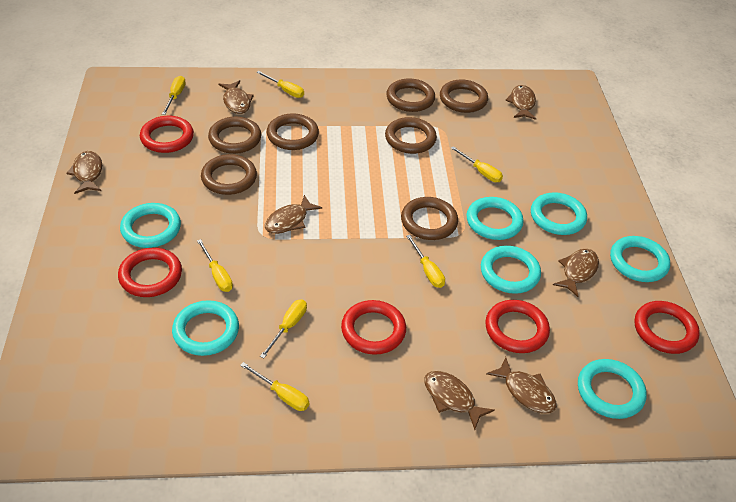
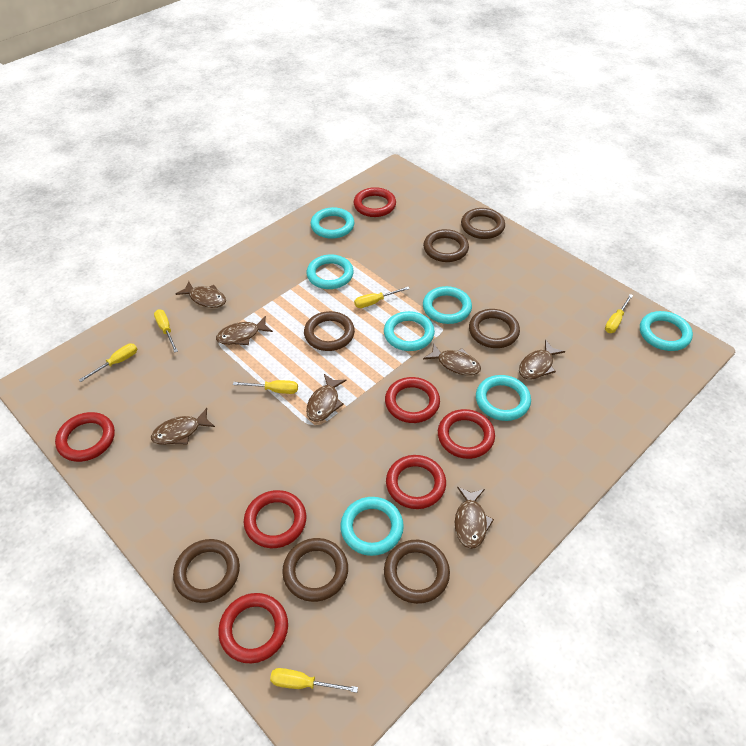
red ring: 5 -> 7
yellow screwdriver: 7 -> 6

